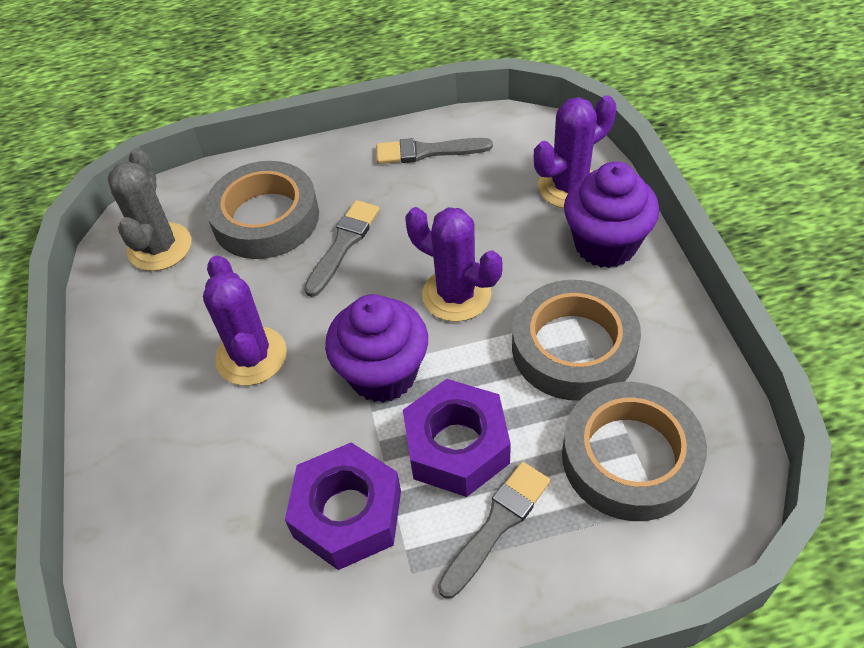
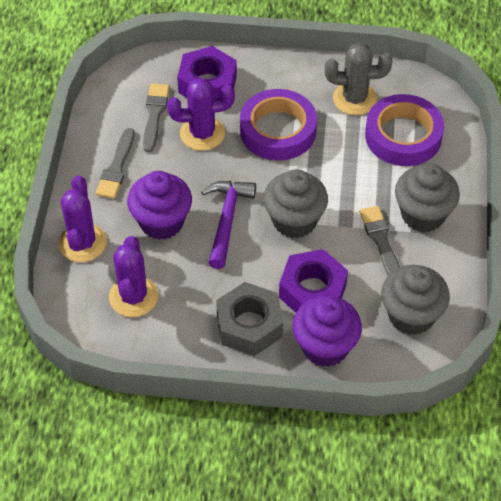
grey cupcake: 0 -> 3
grey nut: 0 -> 1
grey tape: 3 -> 0
purple hammer: 0 -> 1
purple tape: 0 -> 2

